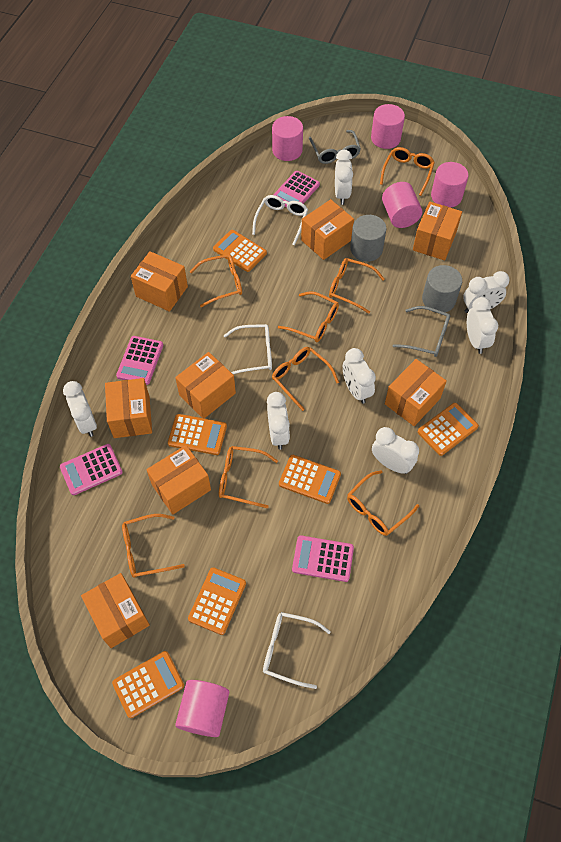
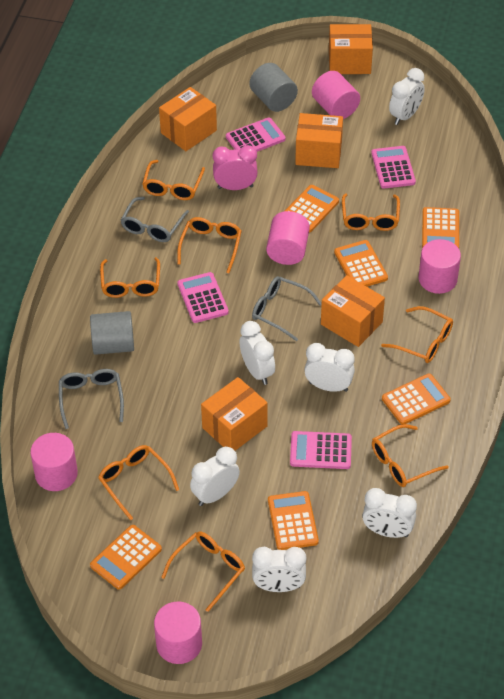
grey glasses: 2 -> 3
orange box: 8 -> 5
pink clock: 0 -> 1
white clock: 7 -> 6
white glasses: 3 -> 0

